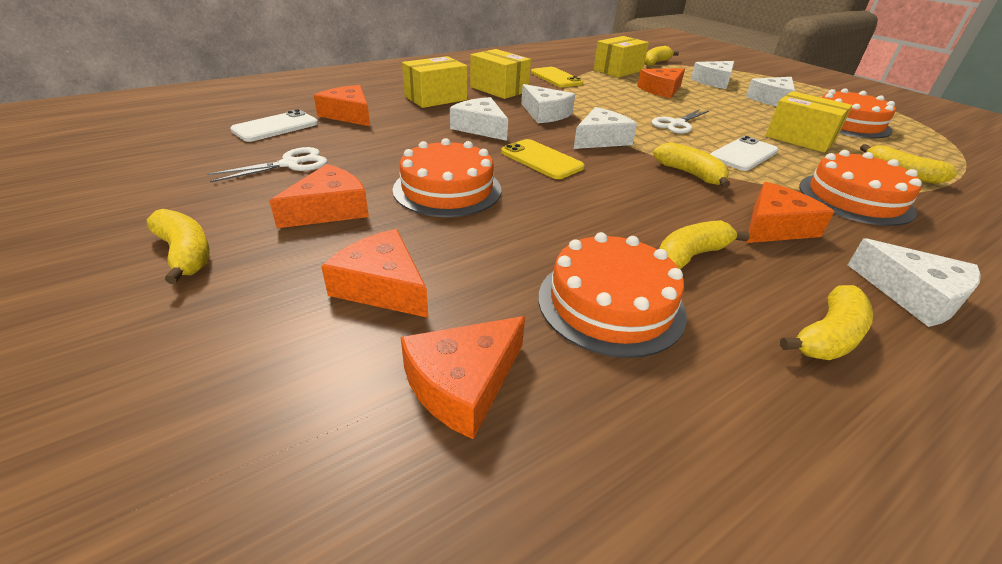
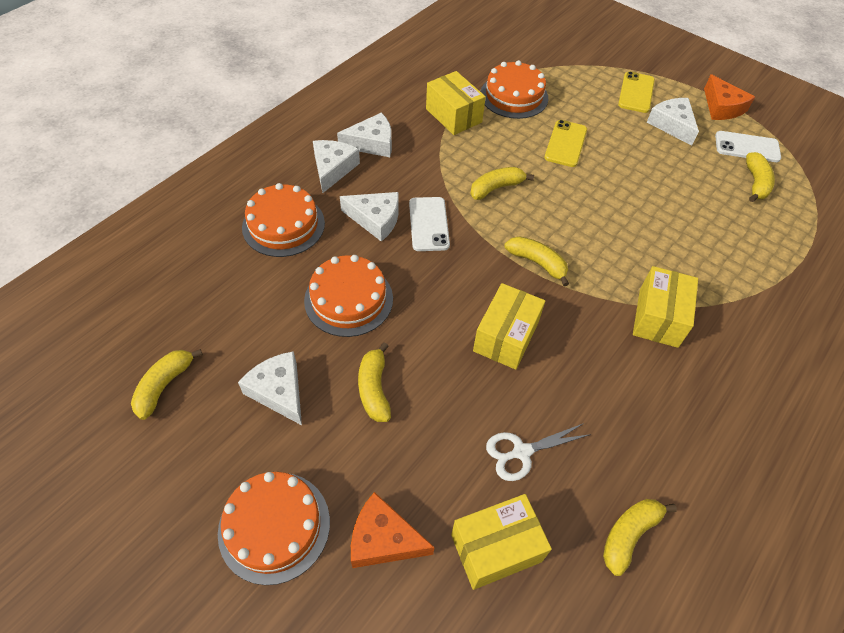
orange cheese: 6 -> 2
white cheese: 6 -> 5
white scissors: 2 -> 1

